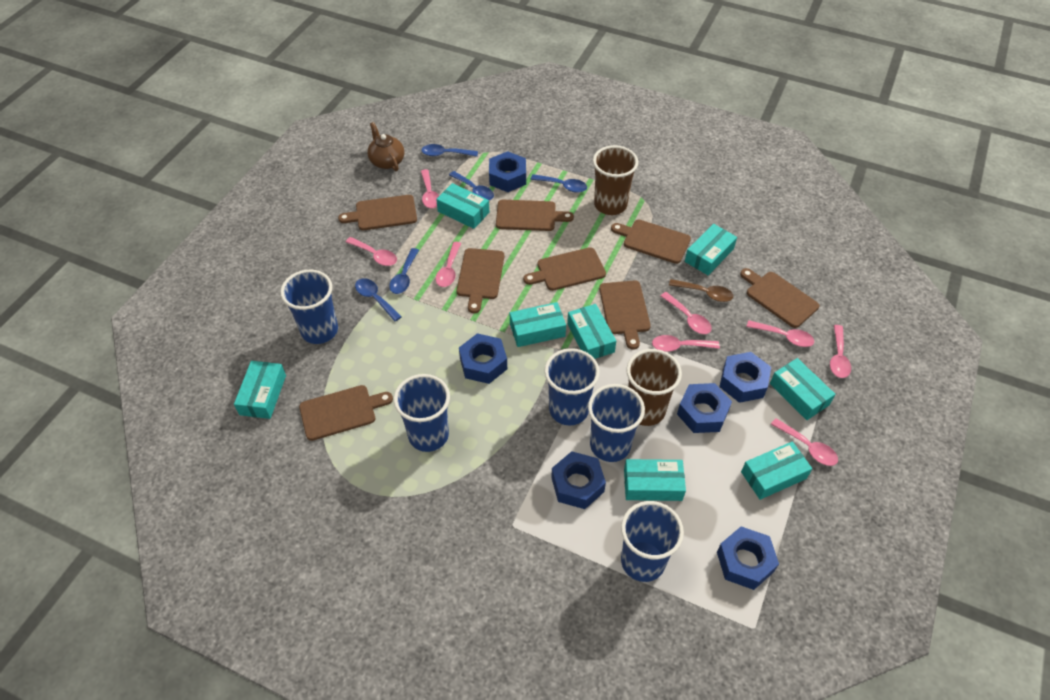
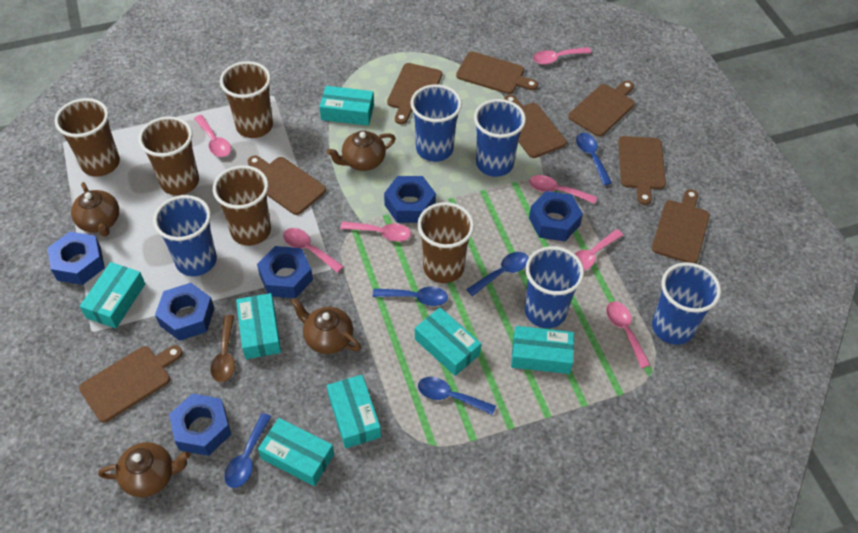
brown cup: 2 -> 5
brown teapot: 1 -> 4
pink spoon: 8 -> 7
turquoise box: 8 -> 7

